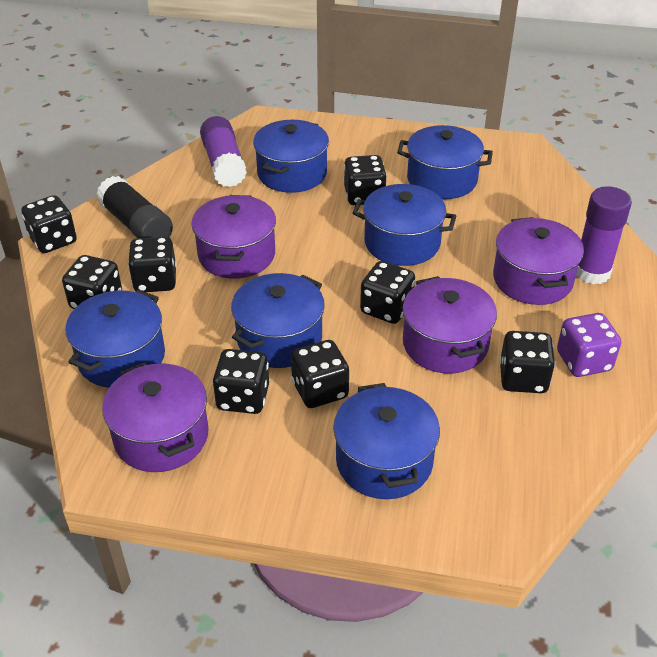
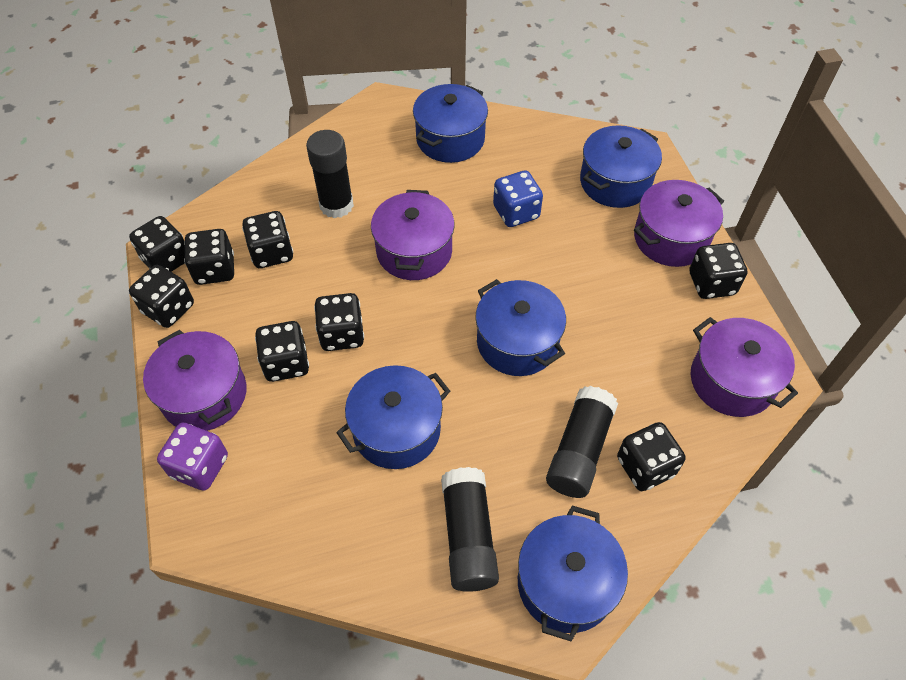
black glue stick: 1 -> 3
blue dice: 0 -> 1
blue pot: 6 -> 5
purple glue stick: 2 -> 0

